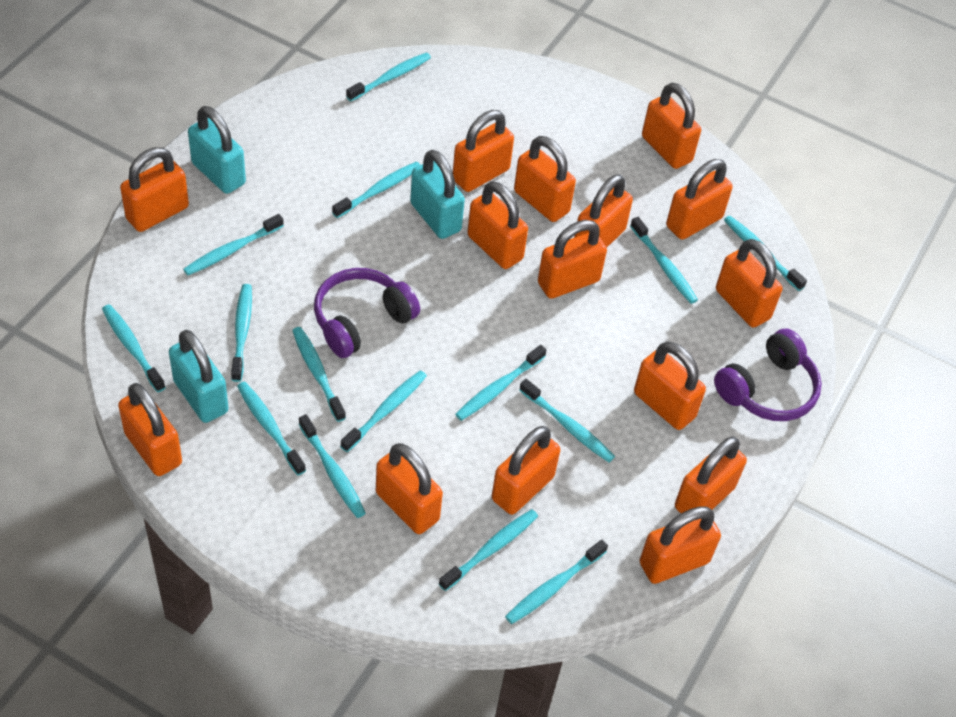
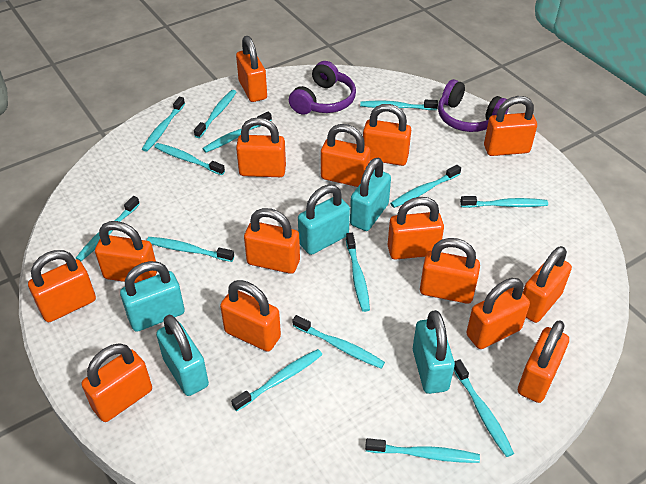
turquoise padlock: 3 -> 5
turquoise toothbrush: 15 -> 14

